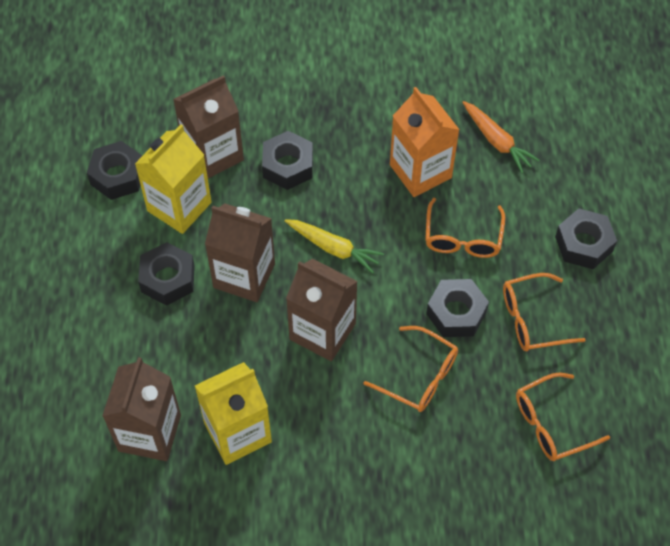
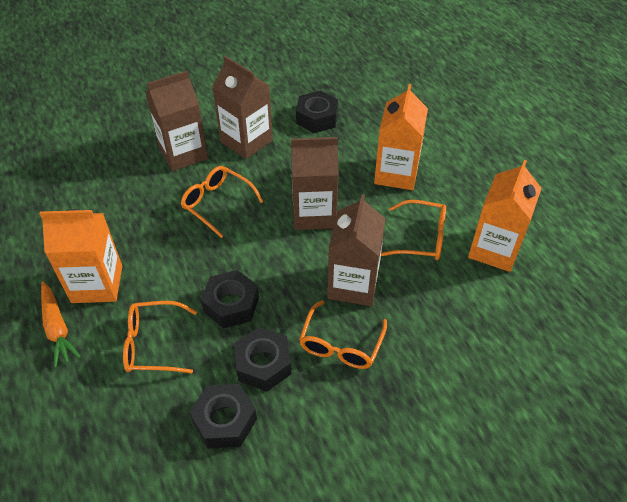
black nut: 5 -> 4
orange carton: 1 -> 3
yellow carrot: 1 -> 0
yellow carton: 2 -> 0

